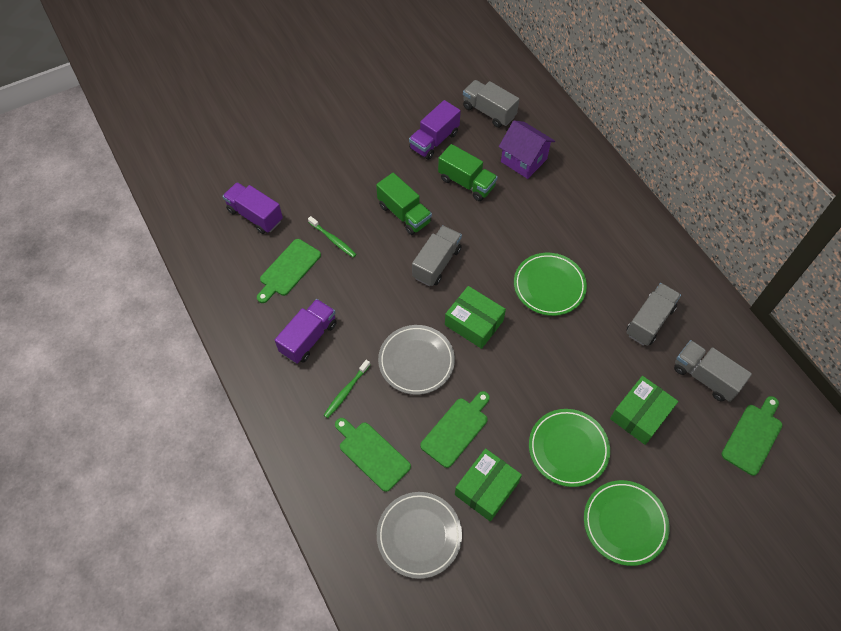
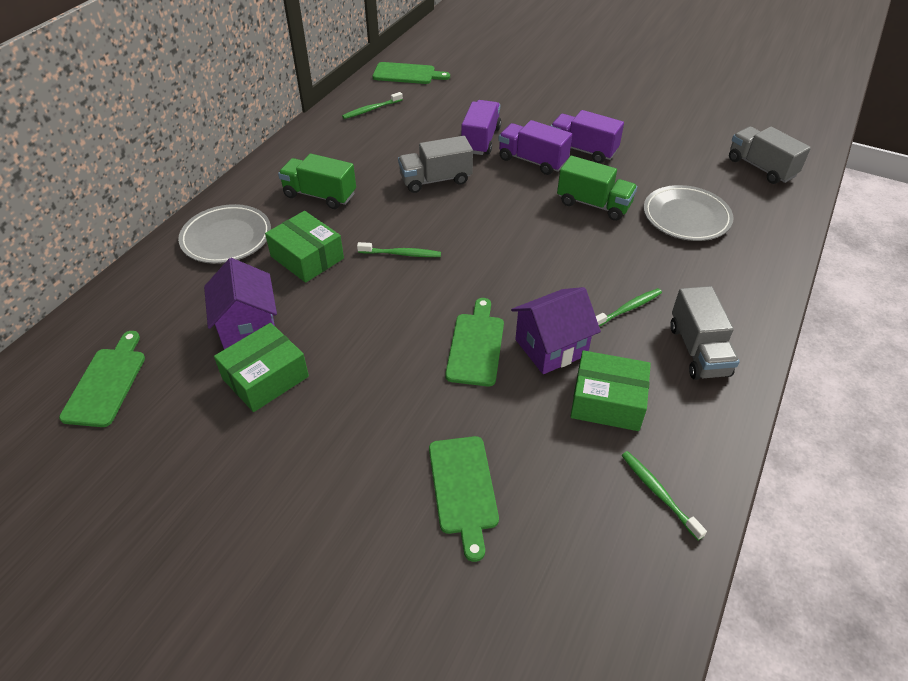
green plate: 3 -> 0
green toothbrush: 2 -> 4
grey truck: 4 -> 3
purple house: 1 -> 2

